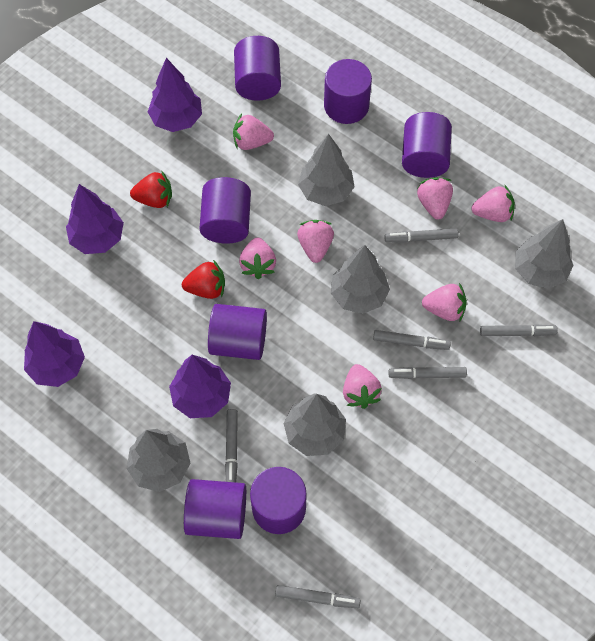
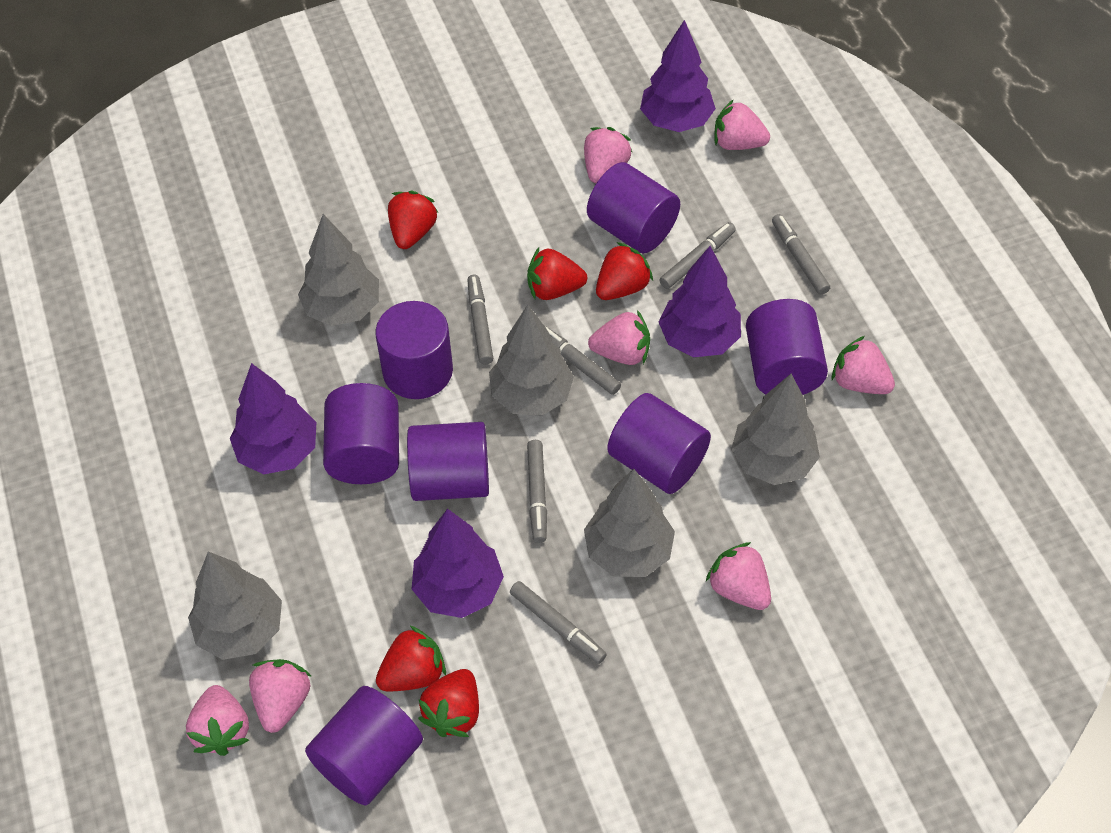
red strawberry: 2 -> 5

